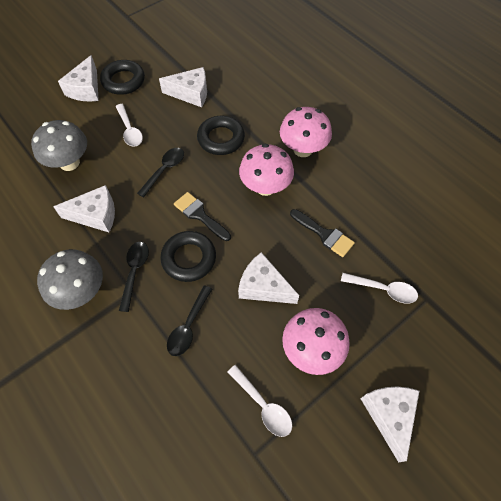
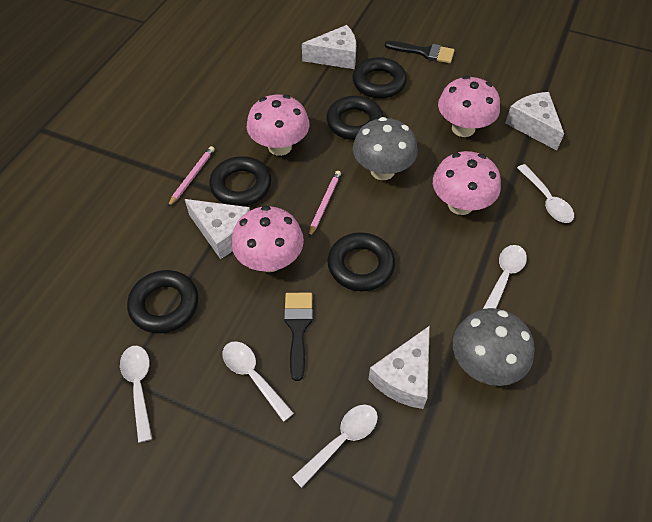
black ring: 3 -> 5
black spoon: 3 -> 0
pink mushroom: 3 -> 4
pink pencil: 0 -> 2
white cheese: 5 -> 4
white spoon: 3 -> 5

